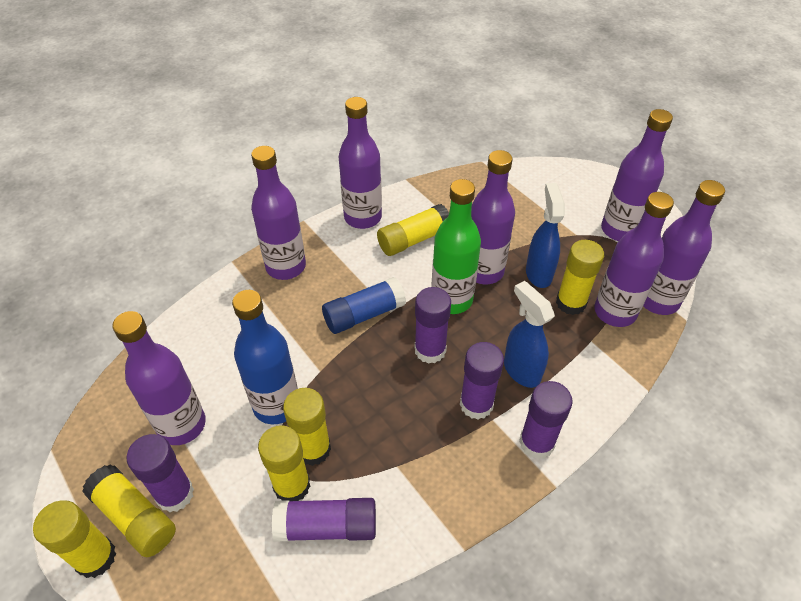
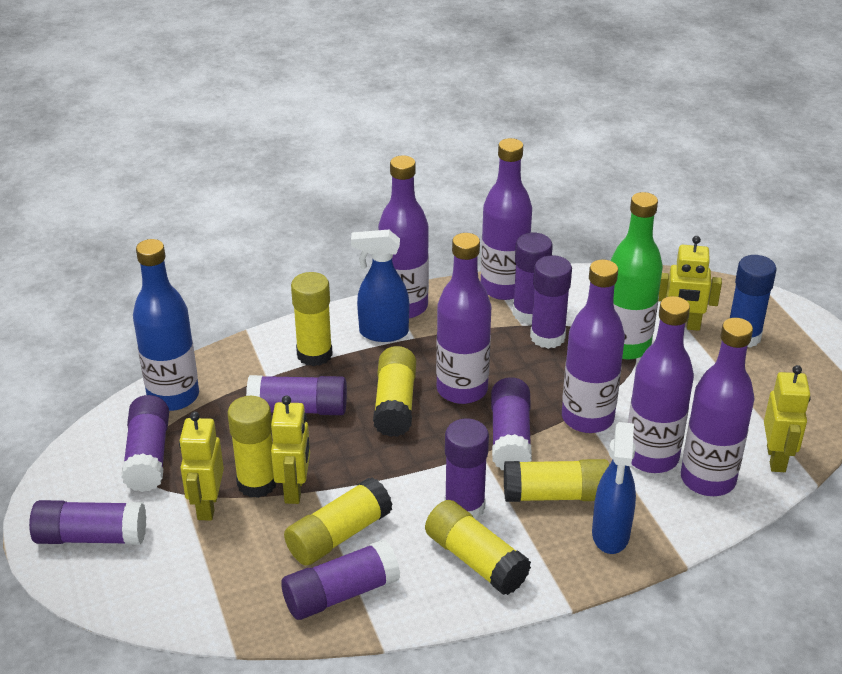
purple bottle: 7 -> 6
purple glue stick: 5 -> 8
yellow robot: 0 -> 4

